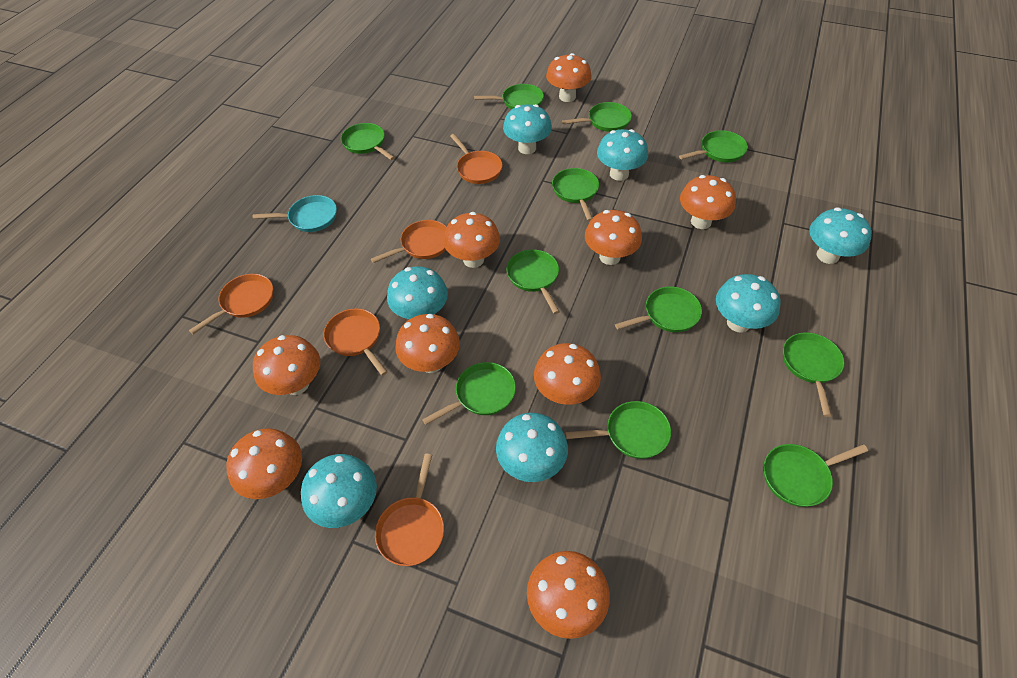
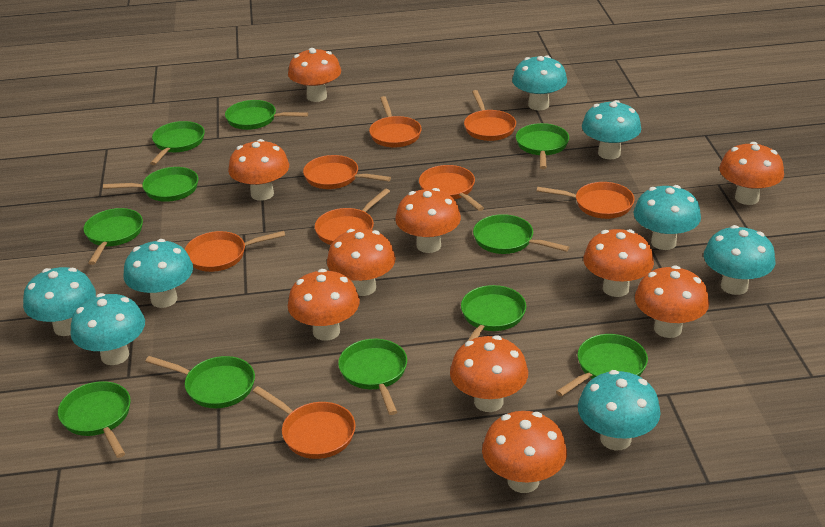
orange mushroom: 9 -> 10
orange pan: 5 -> 8
turquoise mushroom: 7 -> 8
turquoise pan: 1 -> 0

